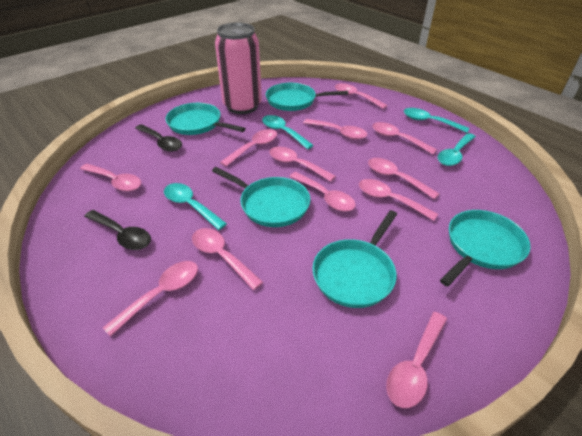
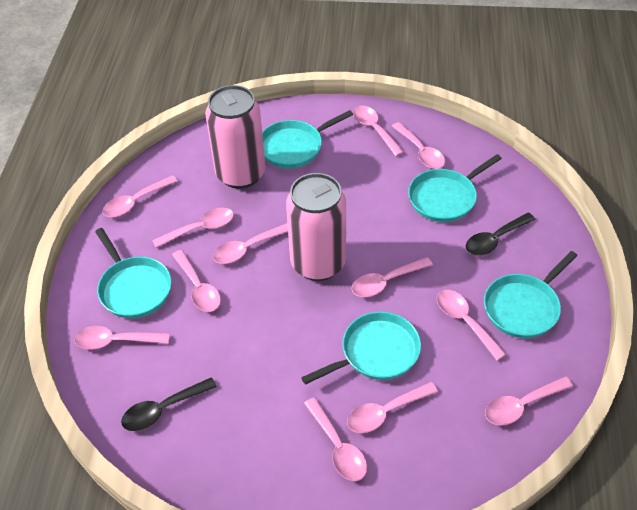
pink can: 1 -> 2
turquoise spoon: 4 -> 0

